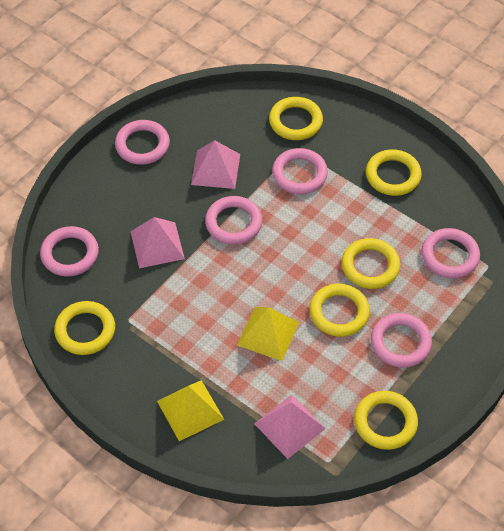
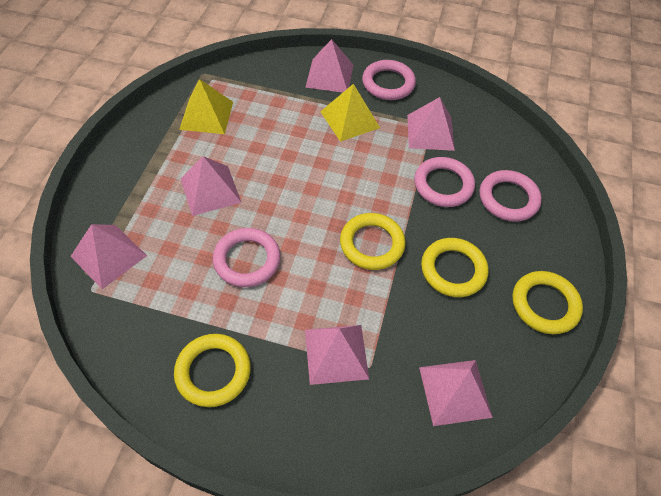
pink pyramid: 3 -> 6
pink ring: 6 -> 4
yellow ring: 6 -> 4

